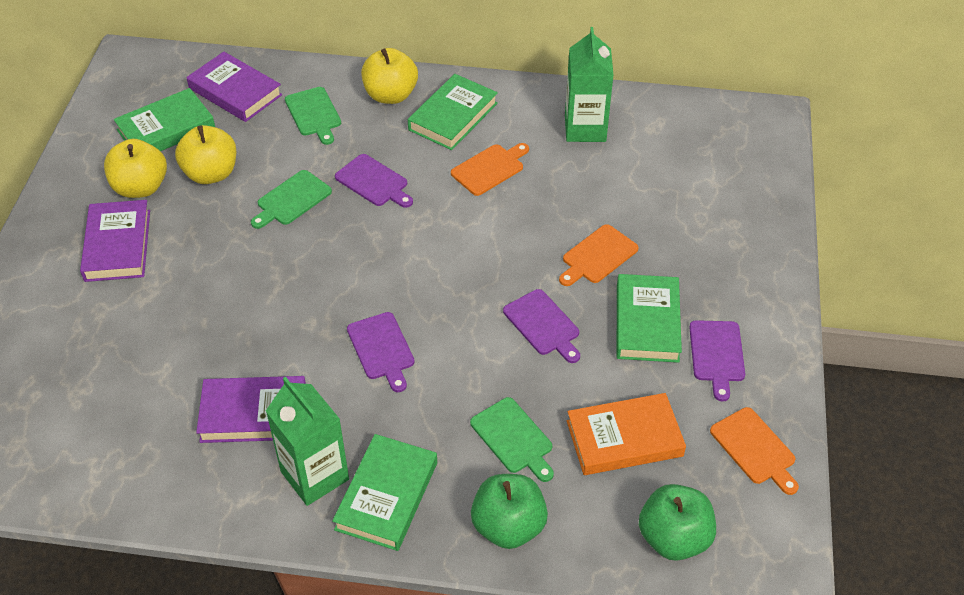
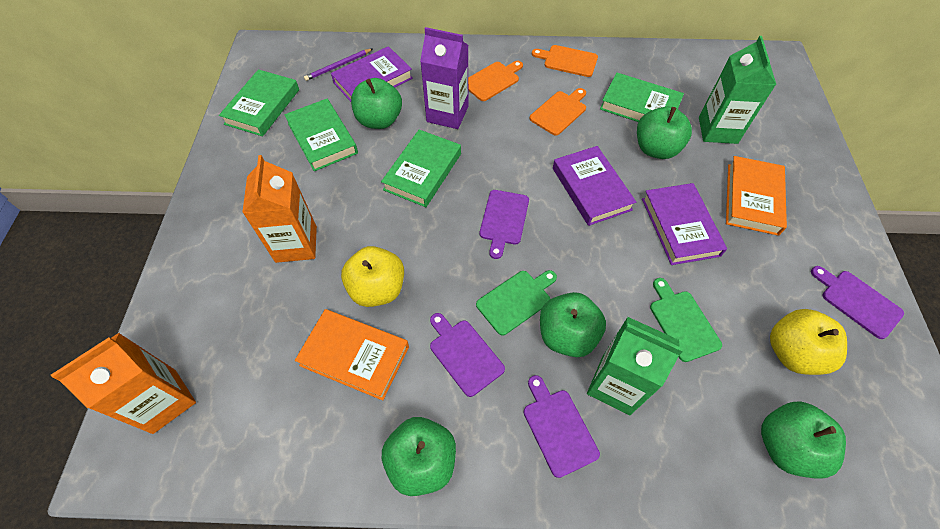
green apple: 2 -> 5
green cutting board: 3 -> 2
orange book: 1 -> 2
orange carton: 0 -> 2
purple carton: 0 -> 1
purple pencil: 0 -> 1
yellow apple: 3 -> 2

